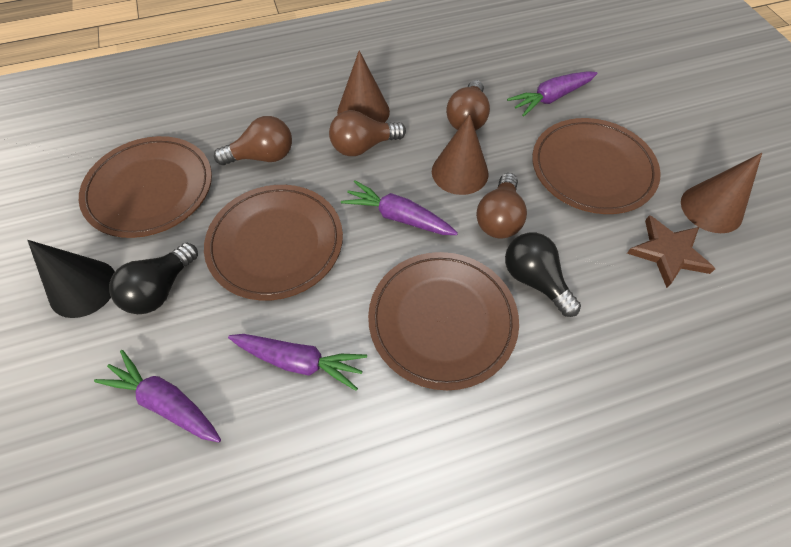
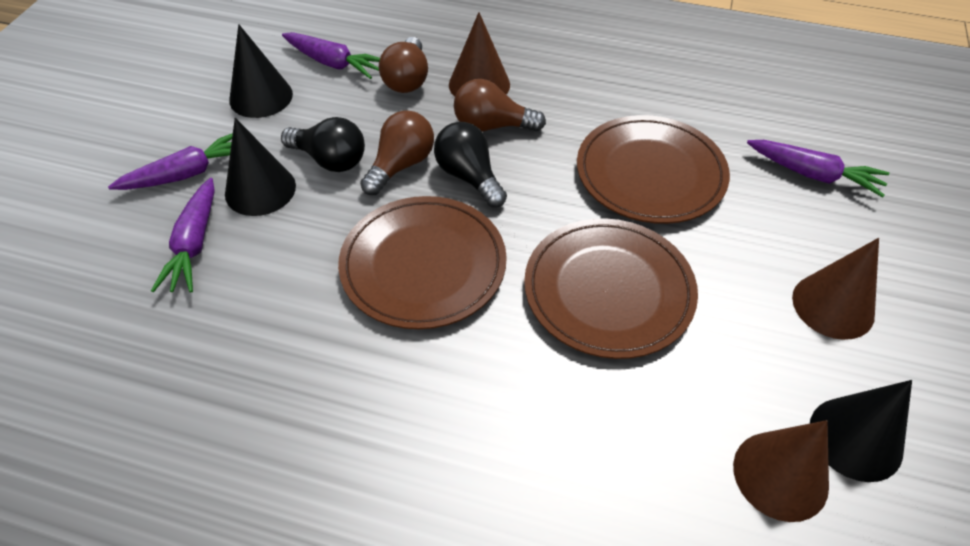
black cone: 1 -> 3
brown light bulb: 4 -> 3
brown plate: 4 -> 3
brown star: 1 -> 0

